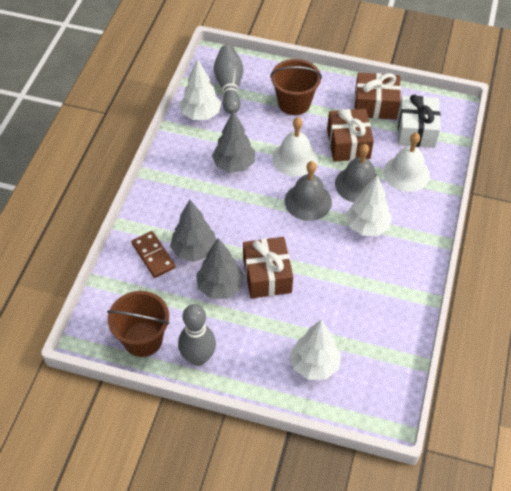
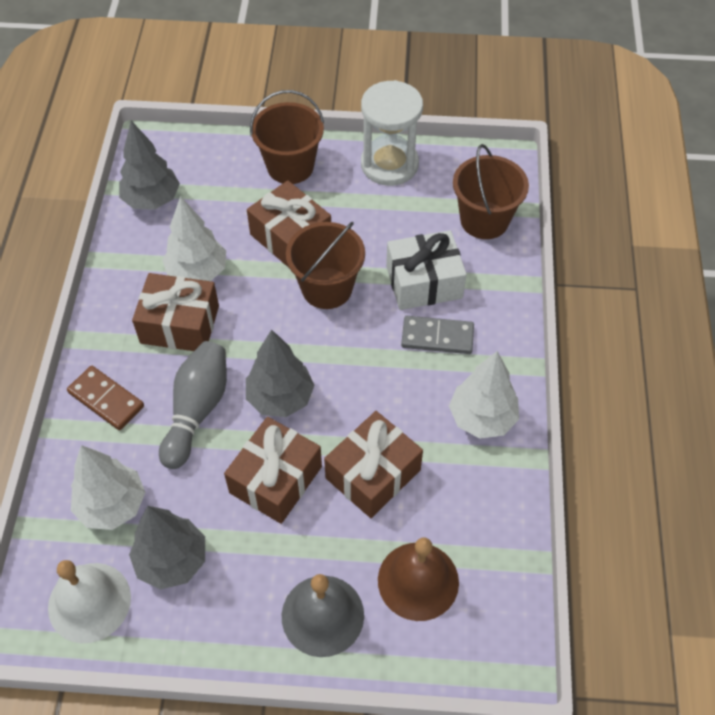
brown bell: 0 -> 1
brown bucket: 2 -> 3
brown gift: 3 -> 4
grey bell: 2 -> 1
grey bowling pin: 2 -> 1
grey domino: 0 -> 1
white bell: 2 -> 1
white hourglass: 0 -> 1

